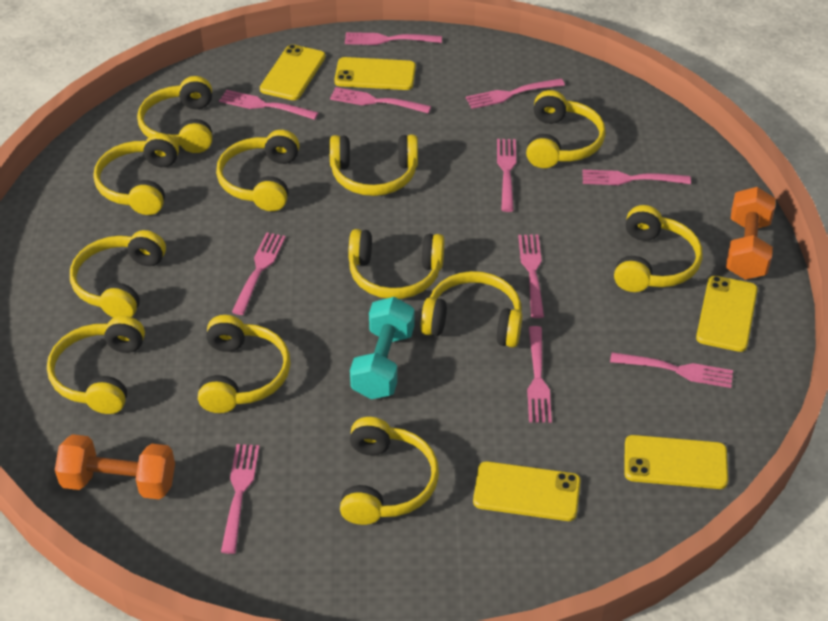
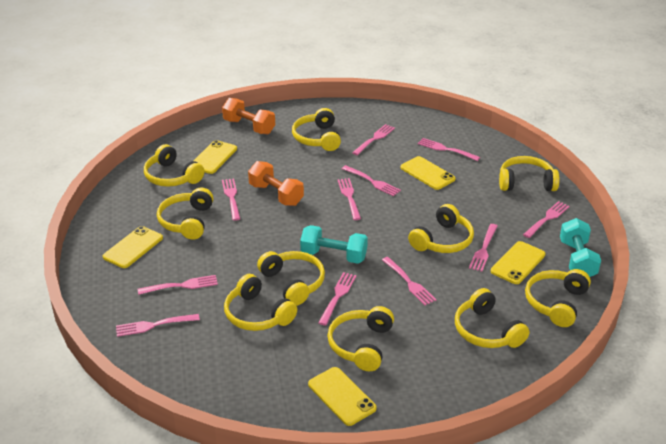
turquoise dumbbell: 1 -> 2
yellow headphones: 12 -> 10

